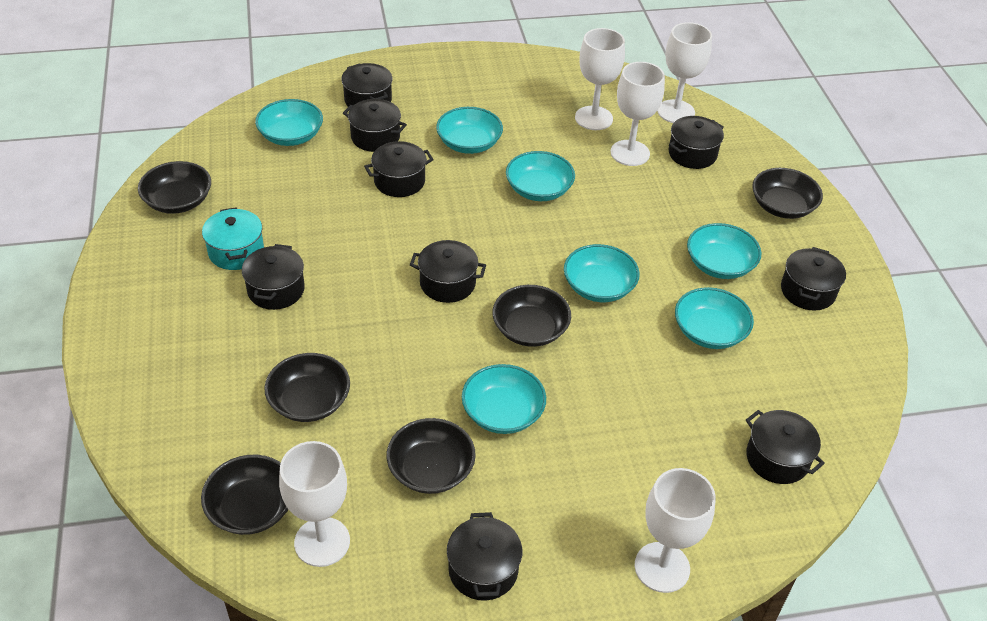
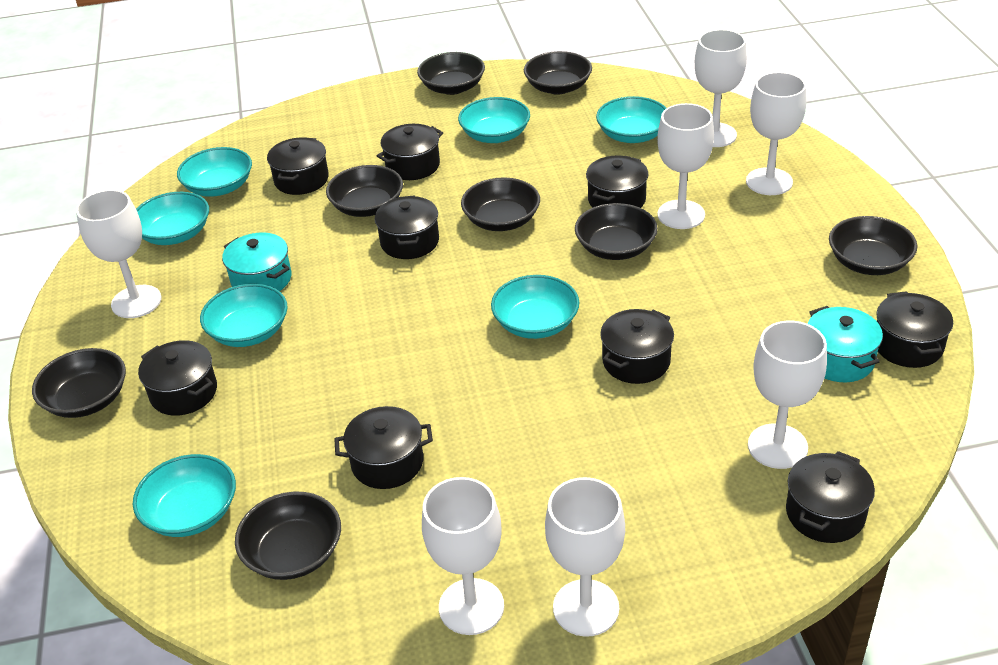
black bowl: 6 -> 8
turquoise pot: 1 -> 2
white goblet: 5 -> 7

